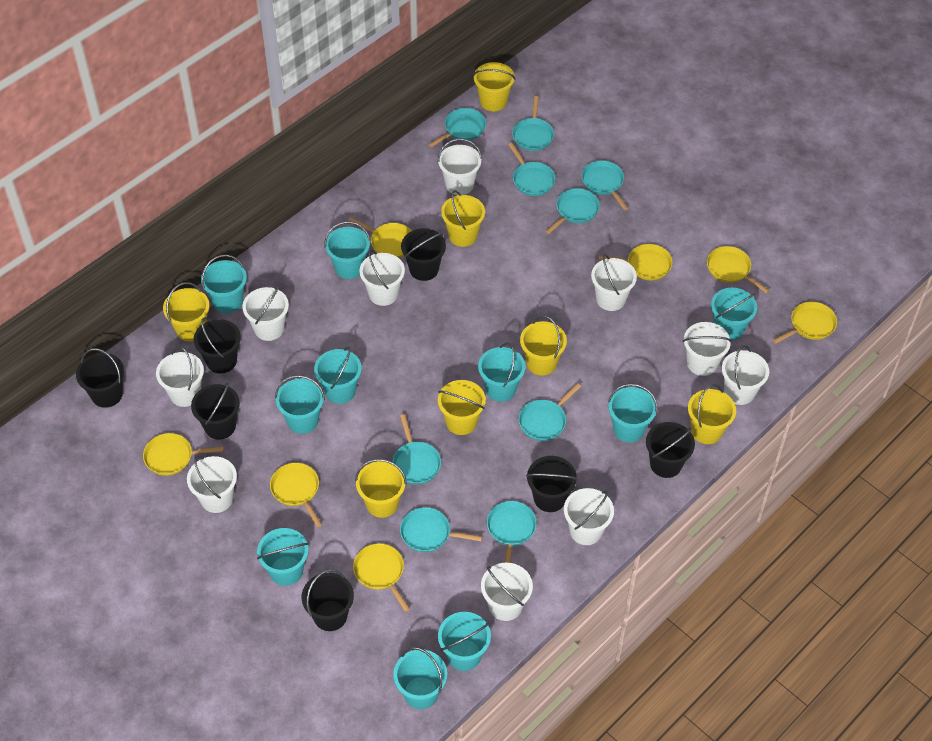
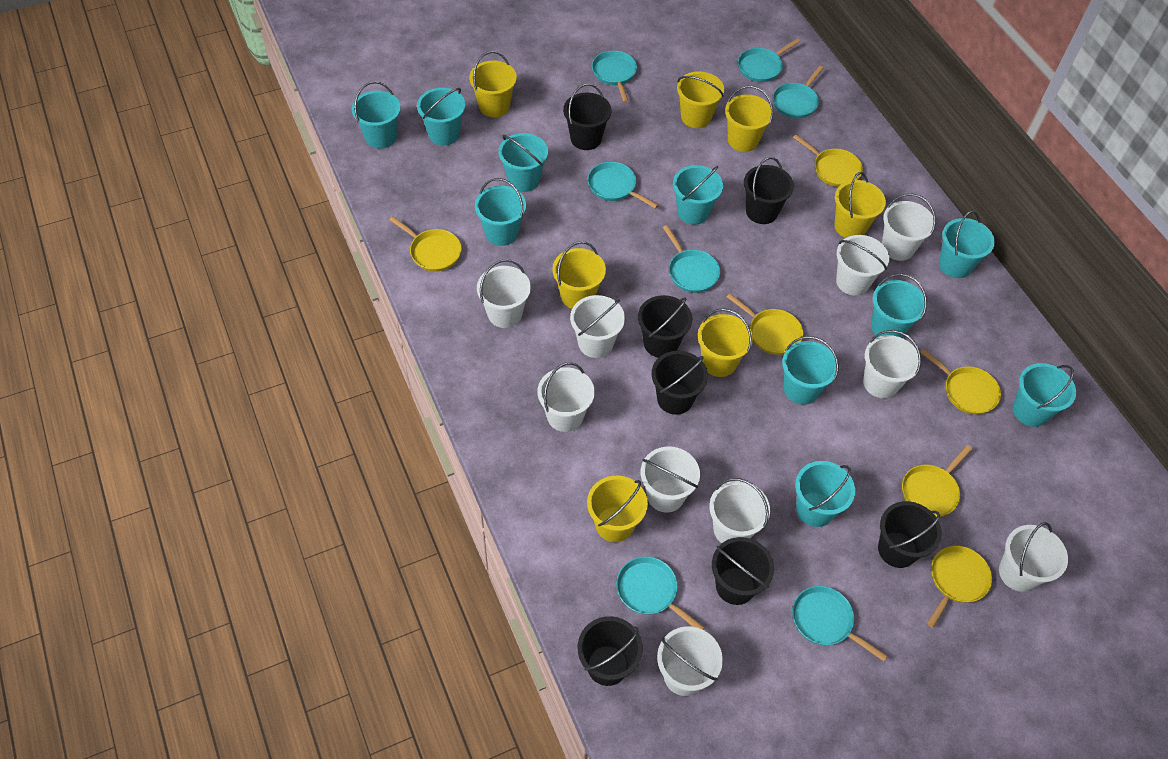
turquoise pan: 9 -> 7
yellow pan: 7 -> 6

